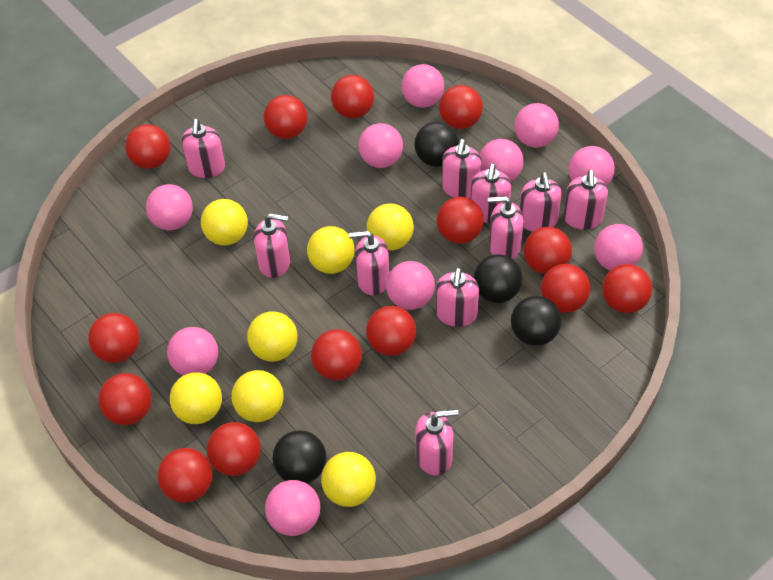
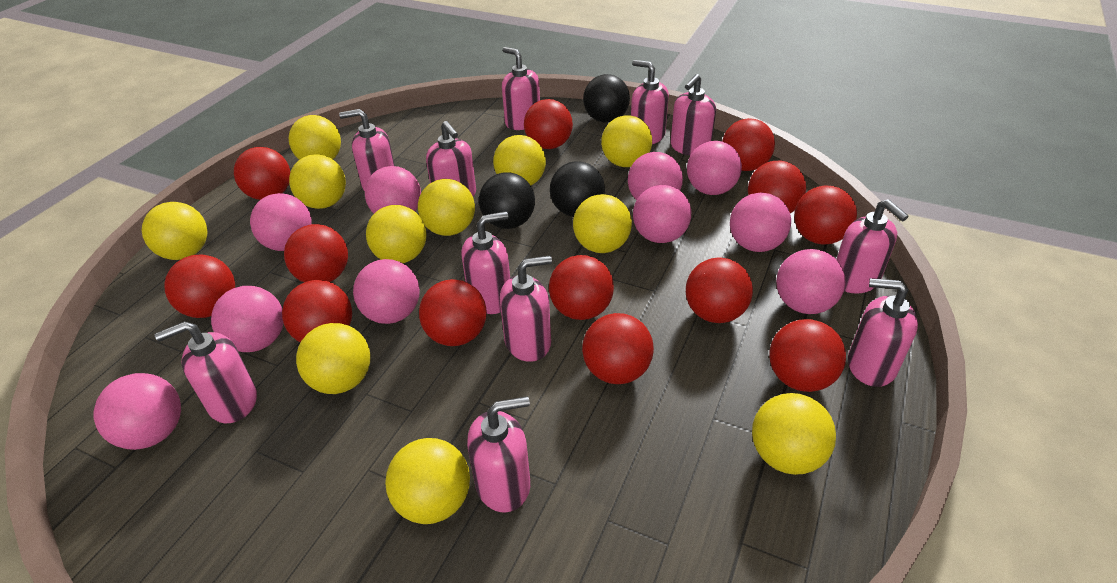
black ball: 4 -> 3
pink soap dispenser: 10 -> 11
red ball: 14 -> 13
yellow ball: 7 -> 11

